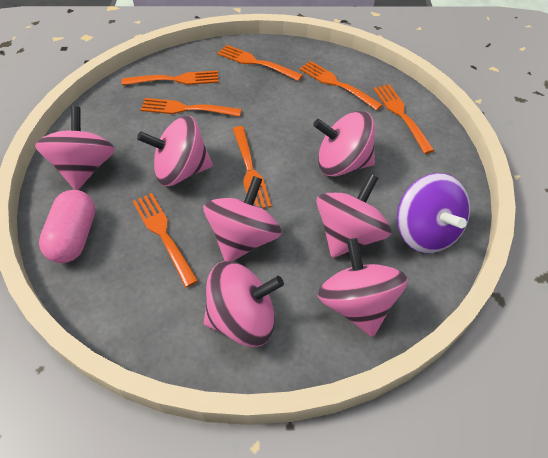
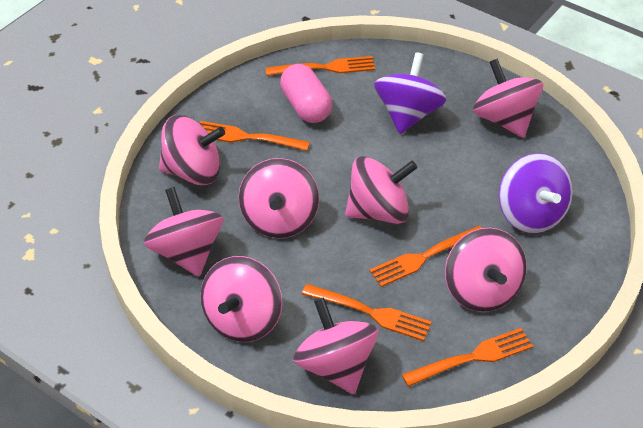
orange fork: 7 -> 5
pink spinning top: 7 -> 8
purple spinning top: 1 -> 2

